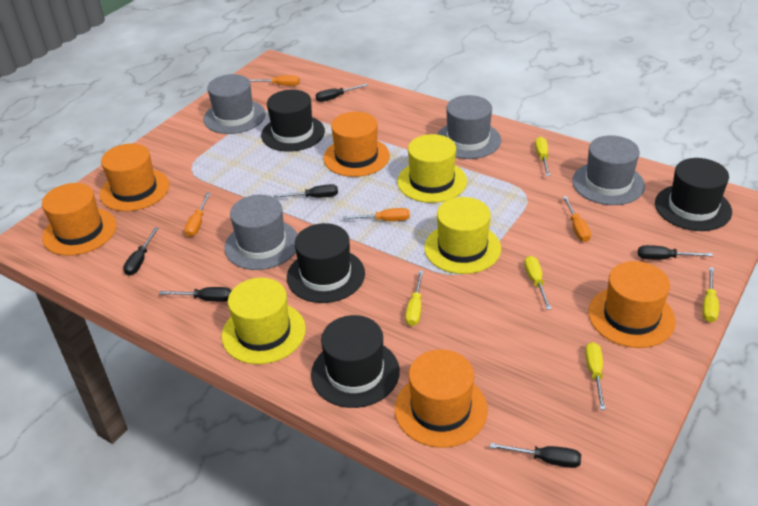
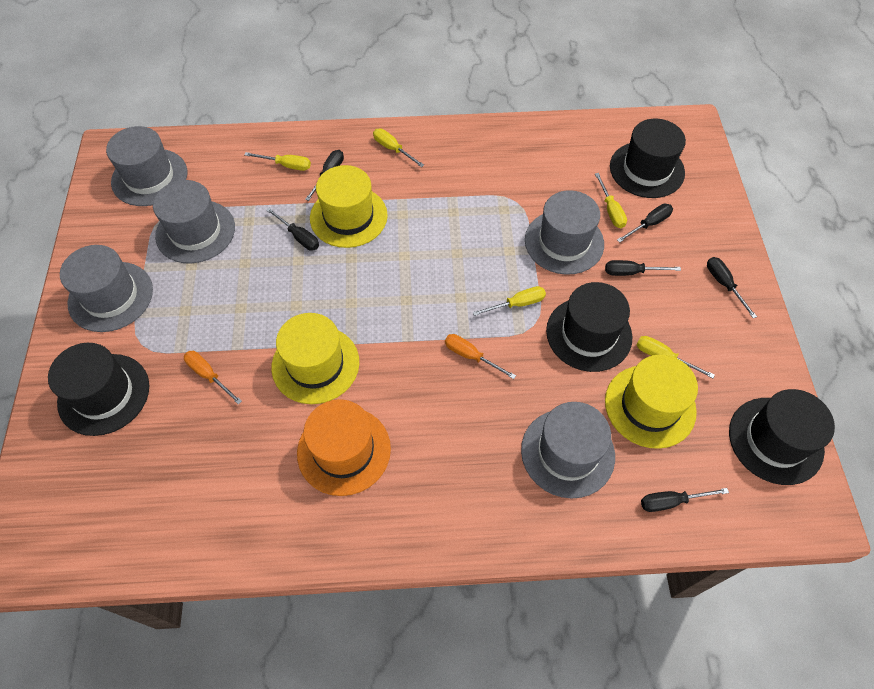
grey hat: 4 -> 5
orange hat: 5 -> 1
orange screwdriver: 4 -> 2

